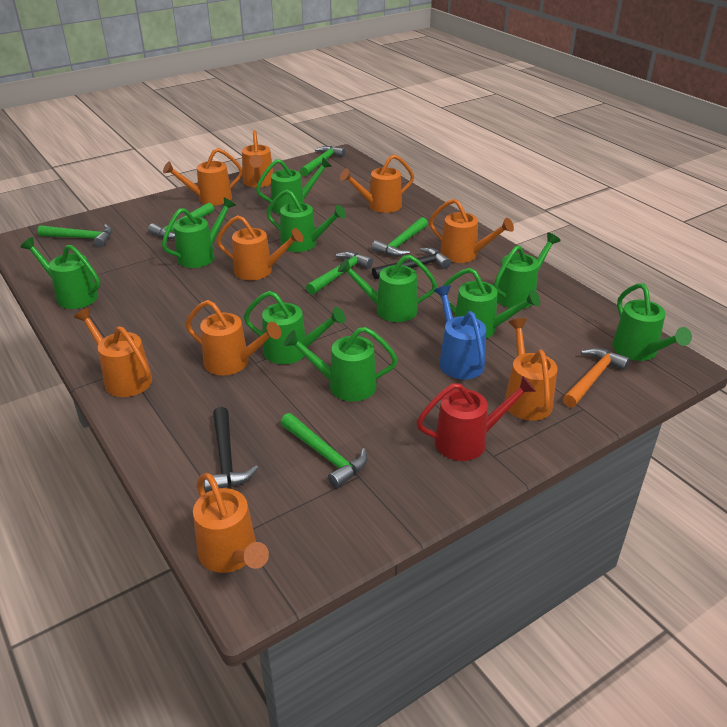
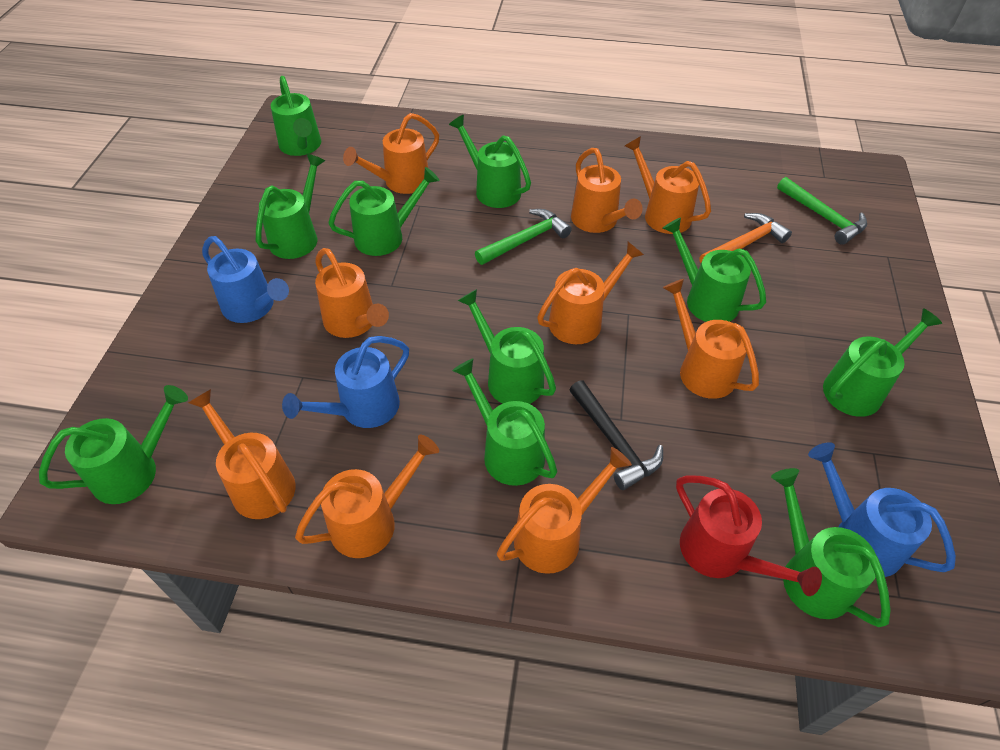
black hammer: 2 -> 1
blue watering can: 1 -> 3
green hammer: 6 -> 2

